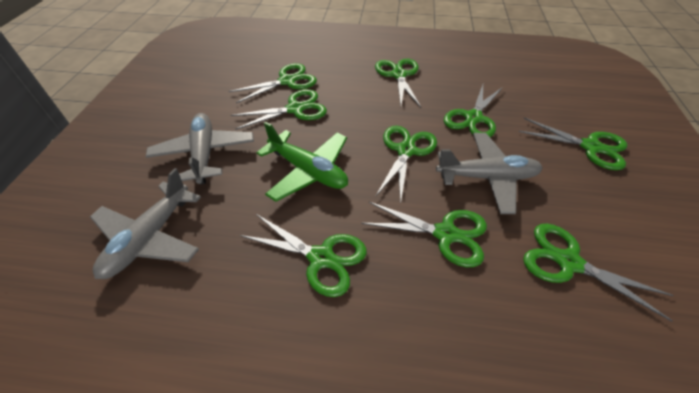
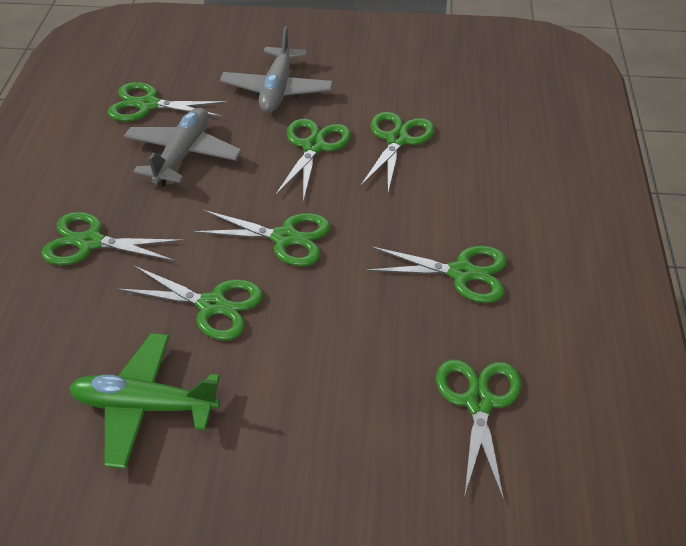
green scissors: 9 -> 8
grey plane: 3 -> 2

